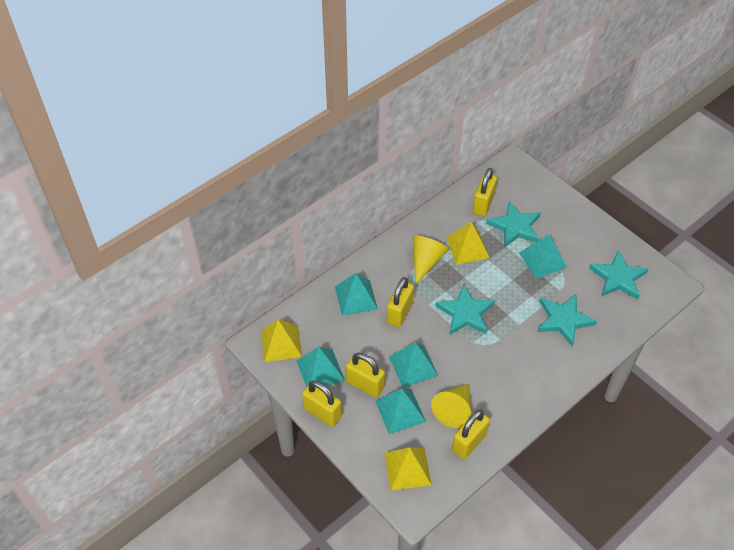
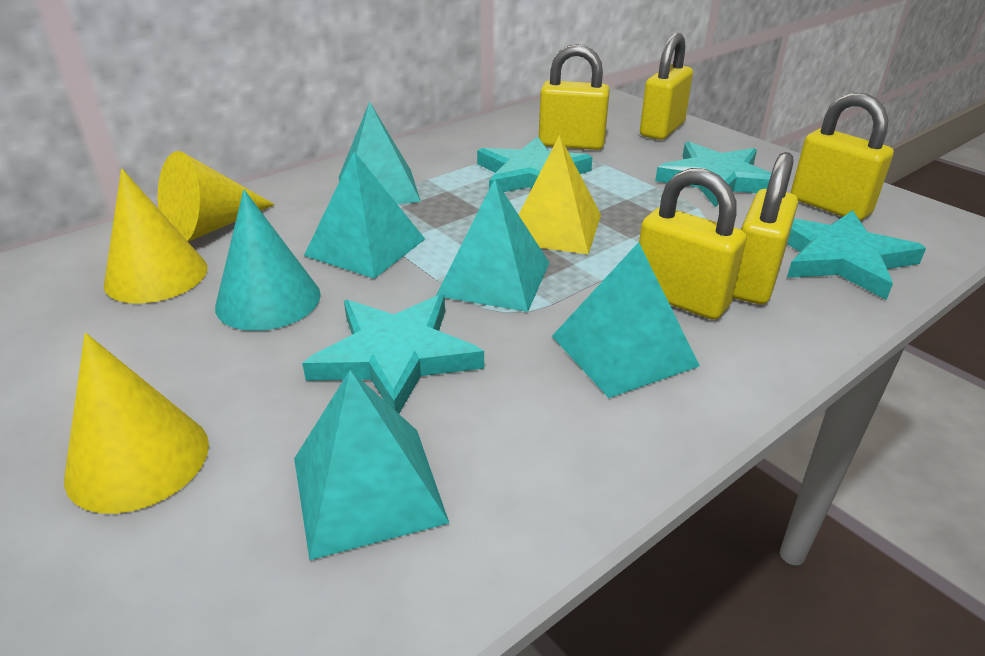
turquoise cone: 0 -> 1
yellow cone: 2 -> 3
yellow pyramid: 3 -> 1

